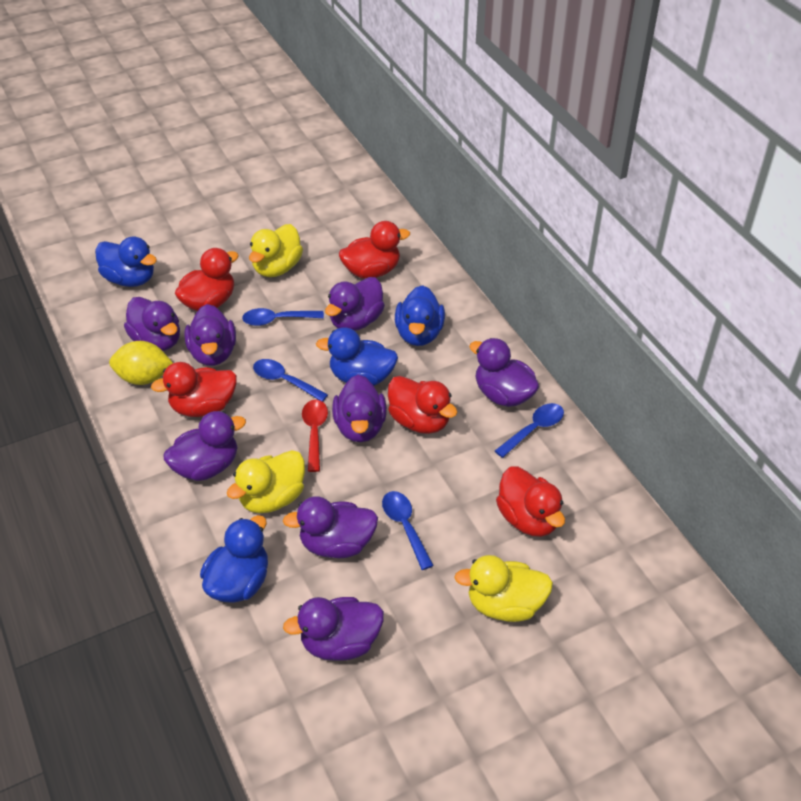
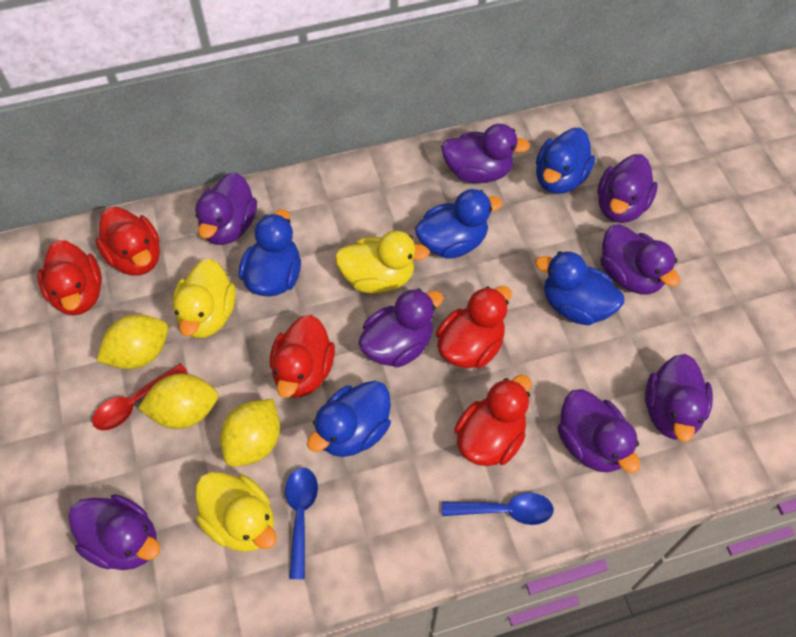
blue duck: 4 -> 5
blue spoon: 4 -> 2
yellow lemon: 1 -> 3

